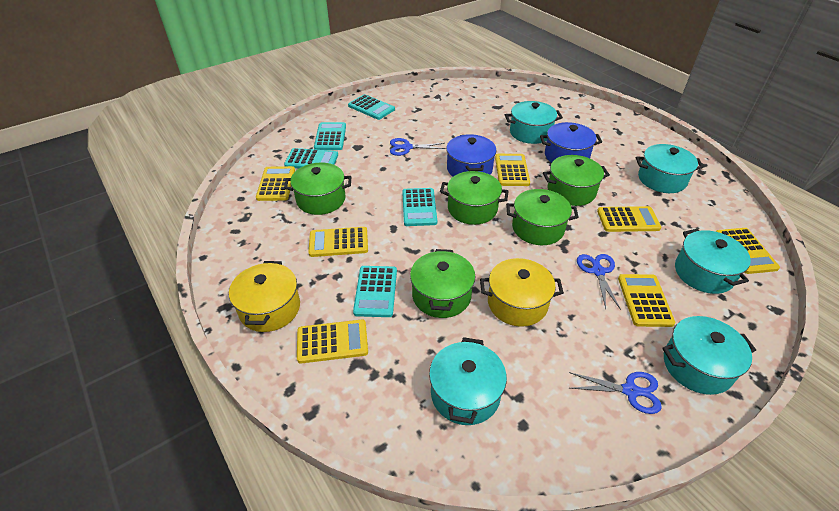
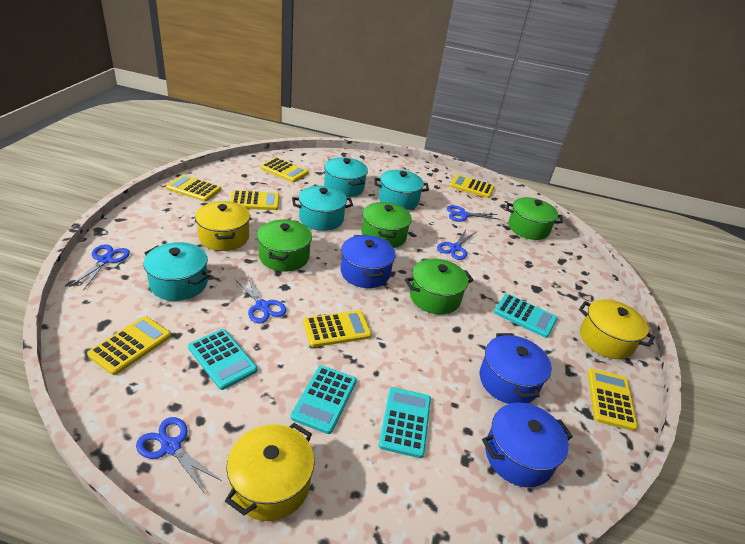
blue pot: 2 -> 3
blue scissors: 3 -> 5
green pot: 5 -> 4
turquoise calculator: 5 -> 4
turquoise pot: 5 -> 4
yellow pot: 2 -> 3

